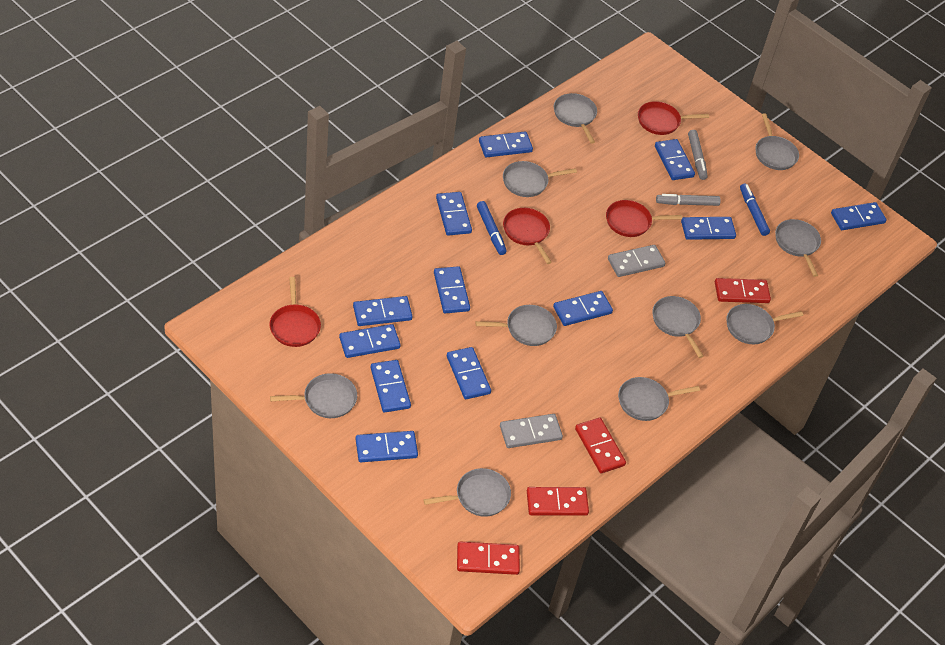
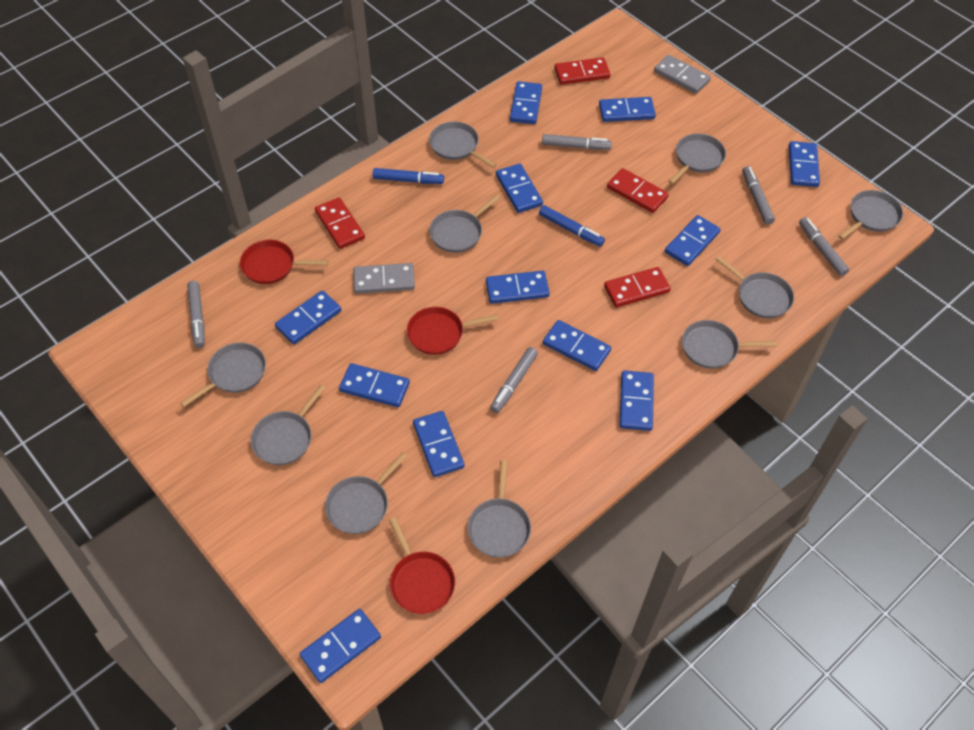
grey marker: 2 -> 5
red pan: 4 -> 3

